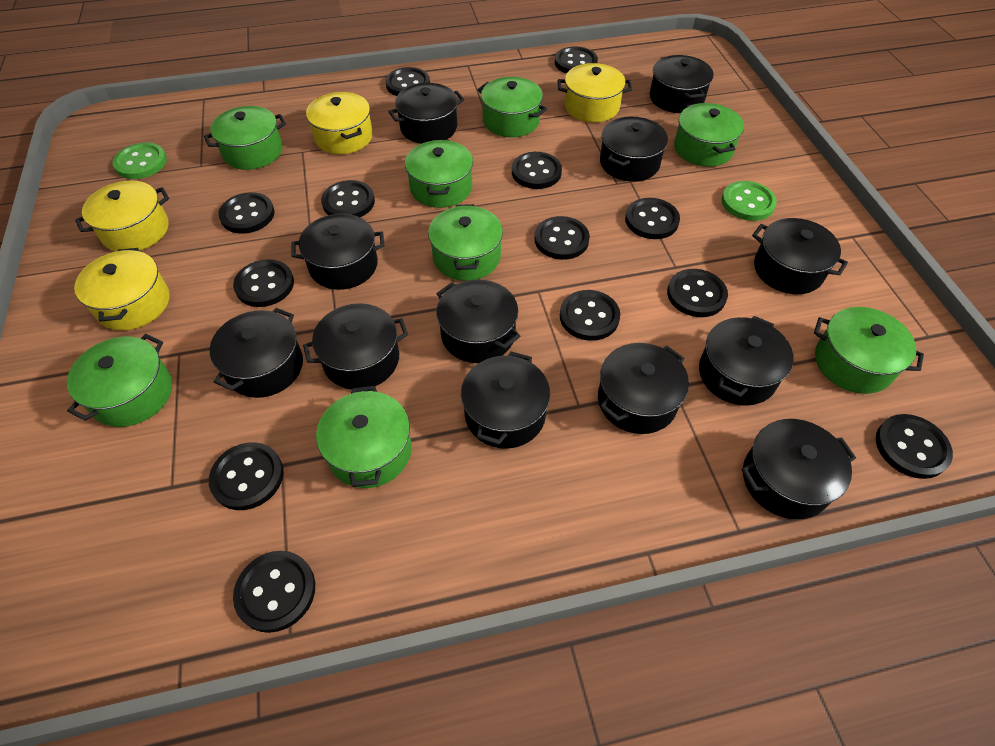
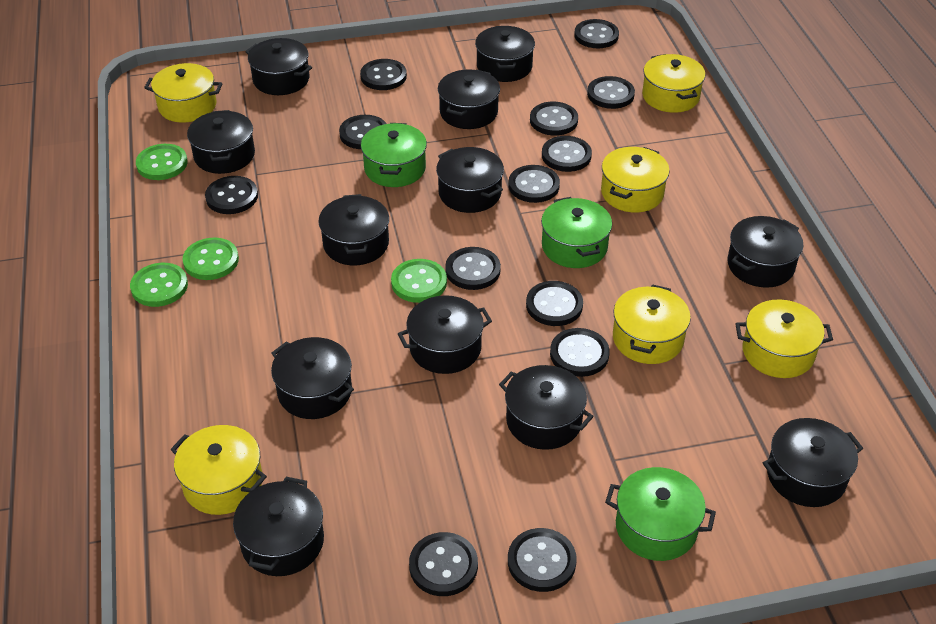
green button: 2 -> 4
green pot: 8 -> 3
yellow pot: 4 -> 6

